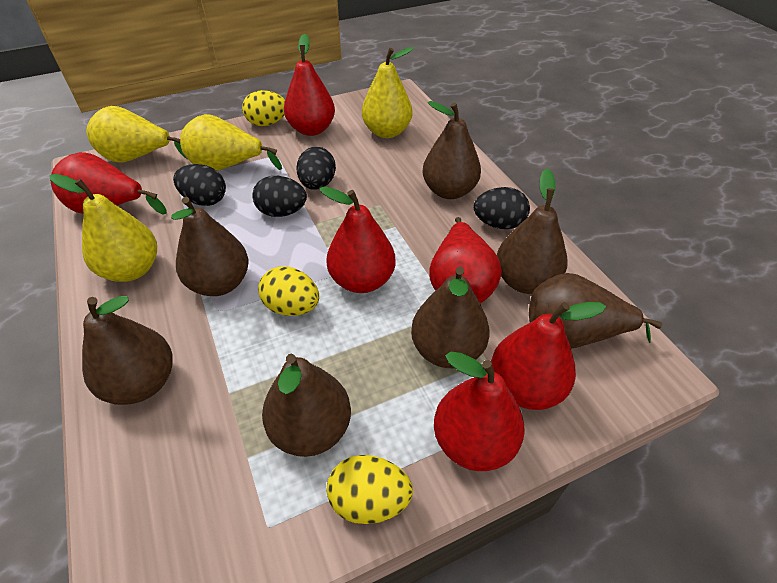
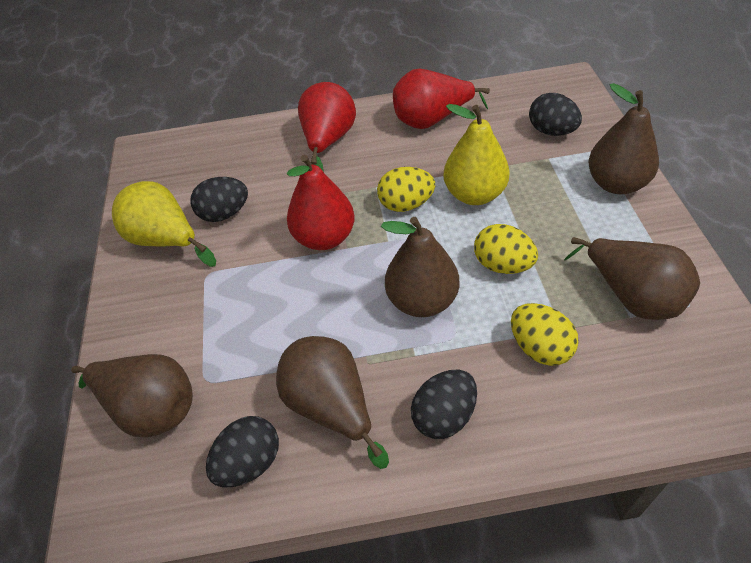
brown pear: 7 -> 5
red pear: 6 -> 3
yellow pear: 4 -> 2

